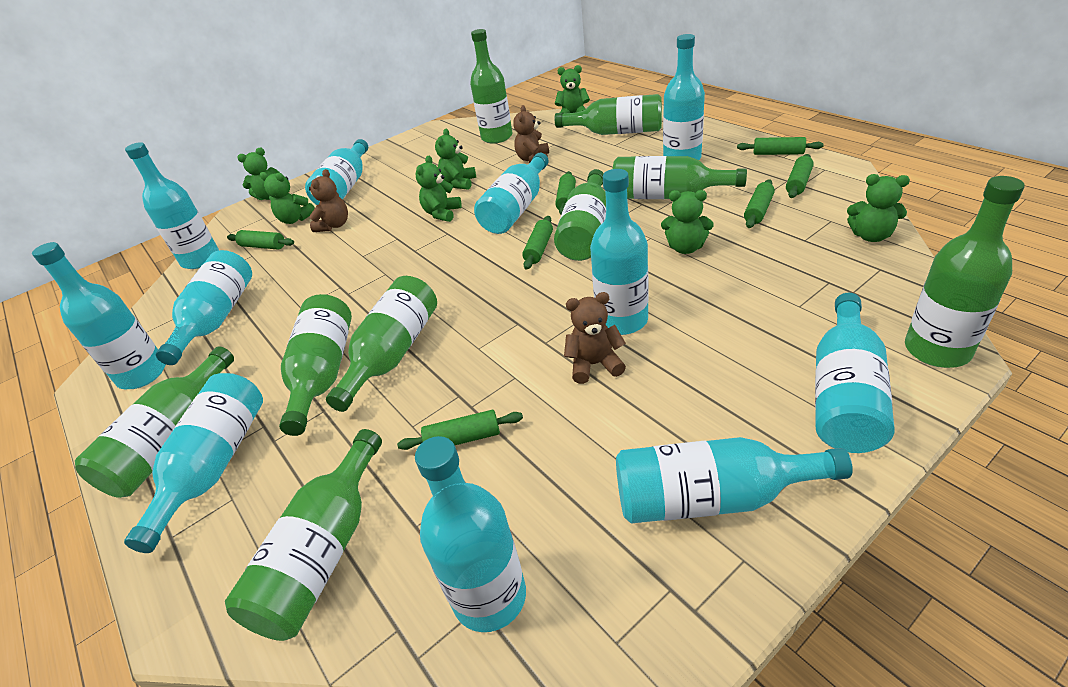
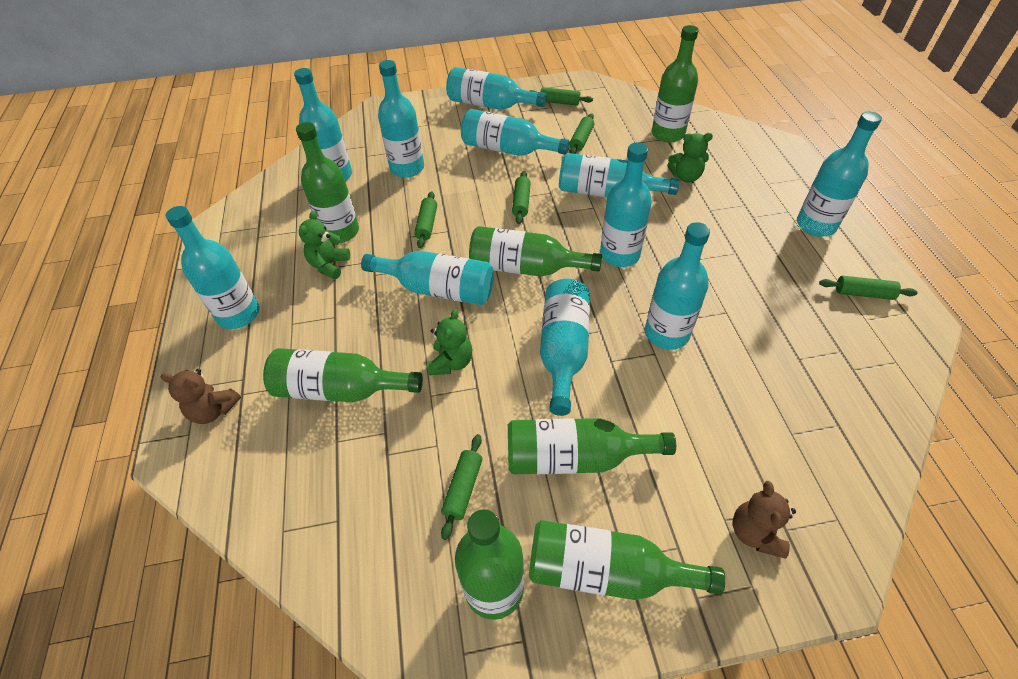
brown teddy bear: 3 -> 2
green bottle: 9 -> 7
green rolling pin: 7 -> 6
green teddy bear: 7 -> 3

